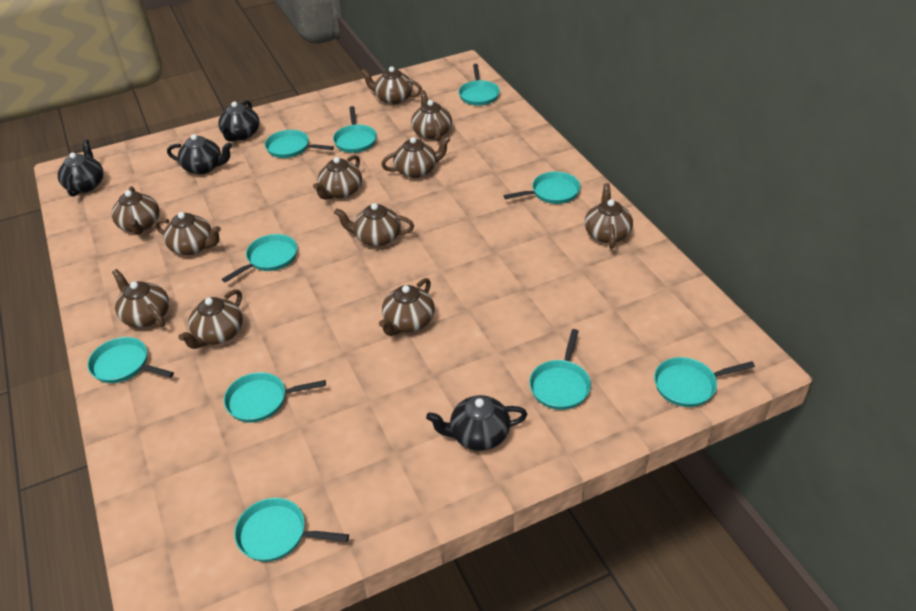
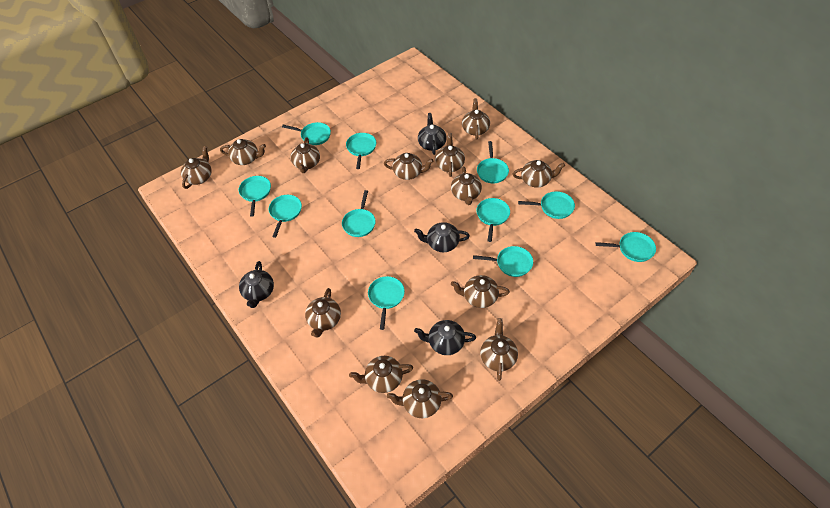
brown teapot: 11 -> 13
turquoise pan: 10 -> 11

